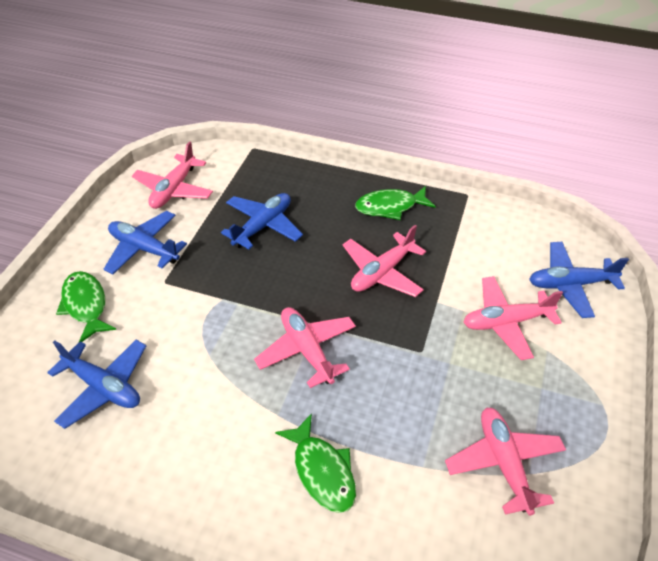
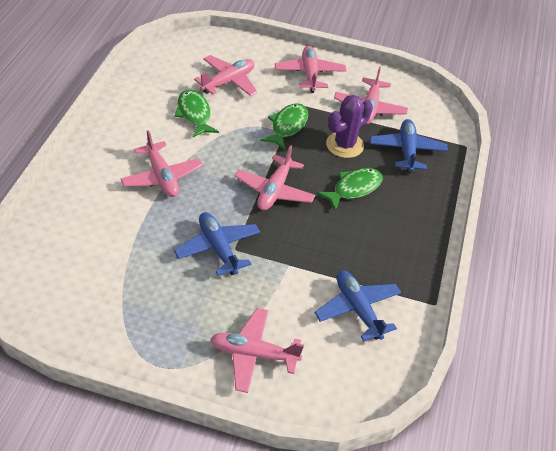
blue plane: 4 -> 3
pink plane: 5 -> 6
purple cactus: 0 -> 1

